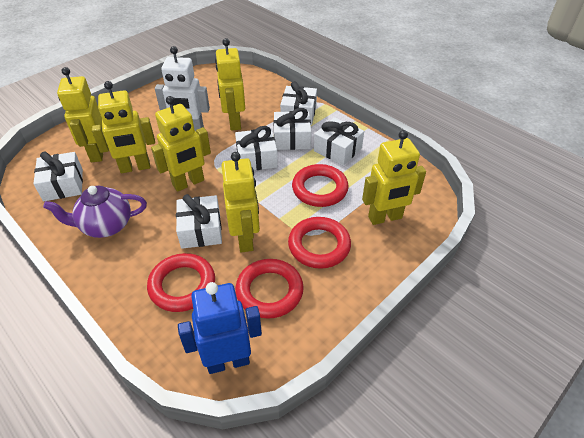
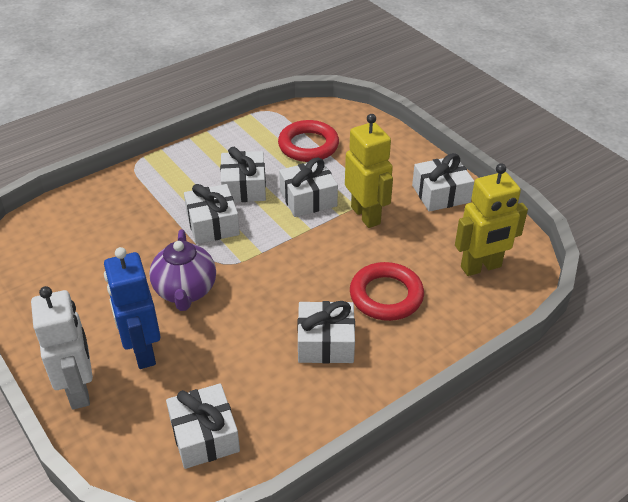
red ring: 4 -> 2
yellow robot: 6 -> 2

